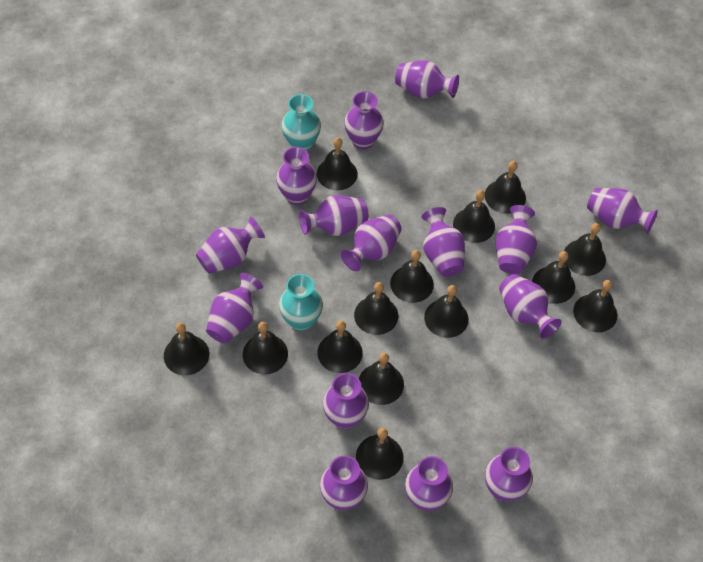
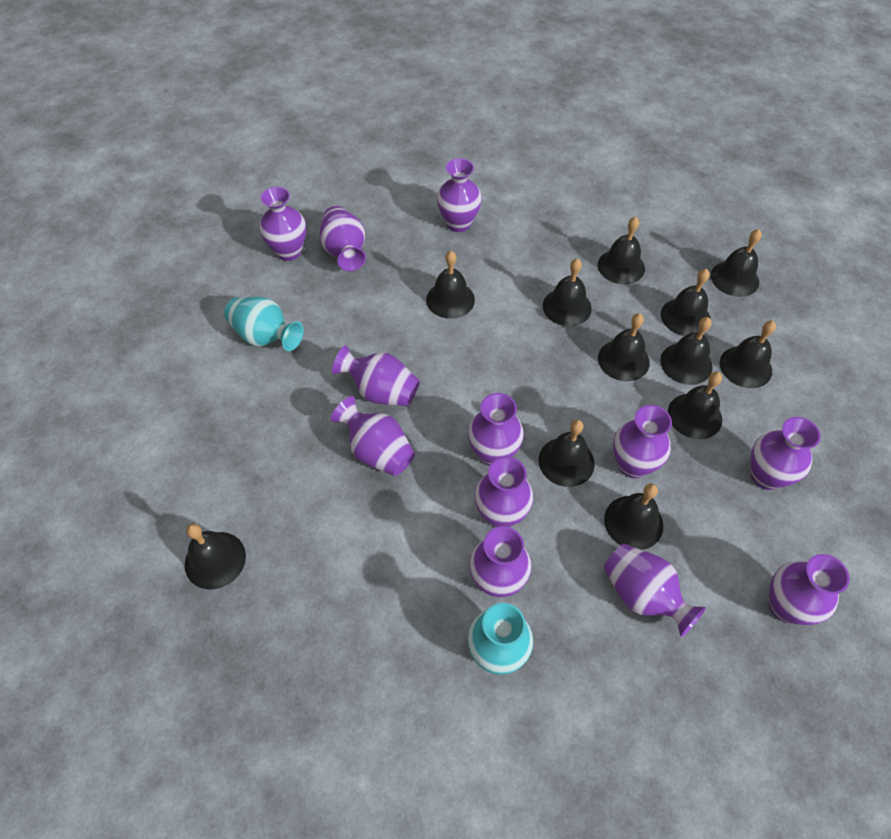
black bell: 14 -> 12
purple vase: 15 -> 12

